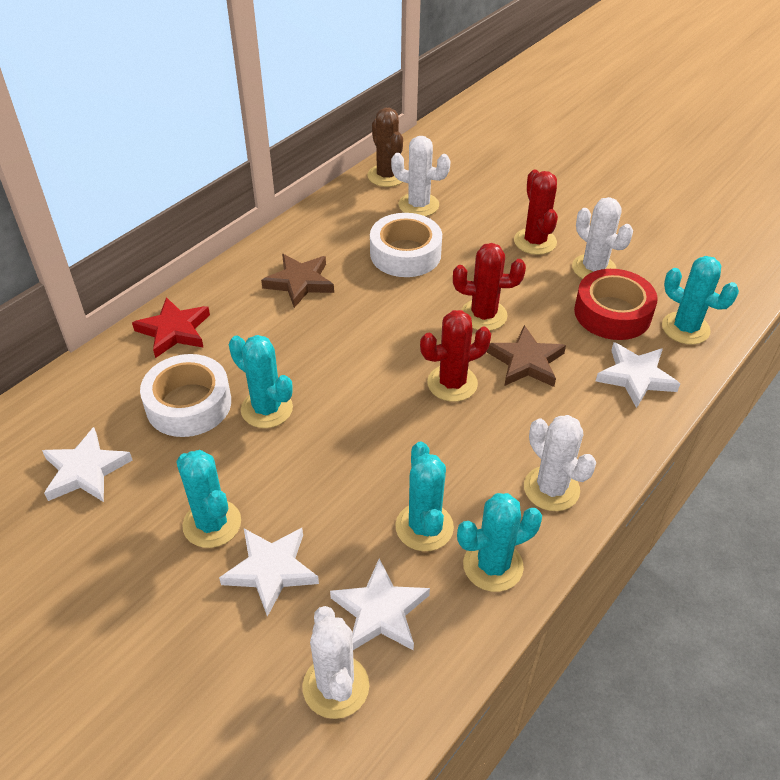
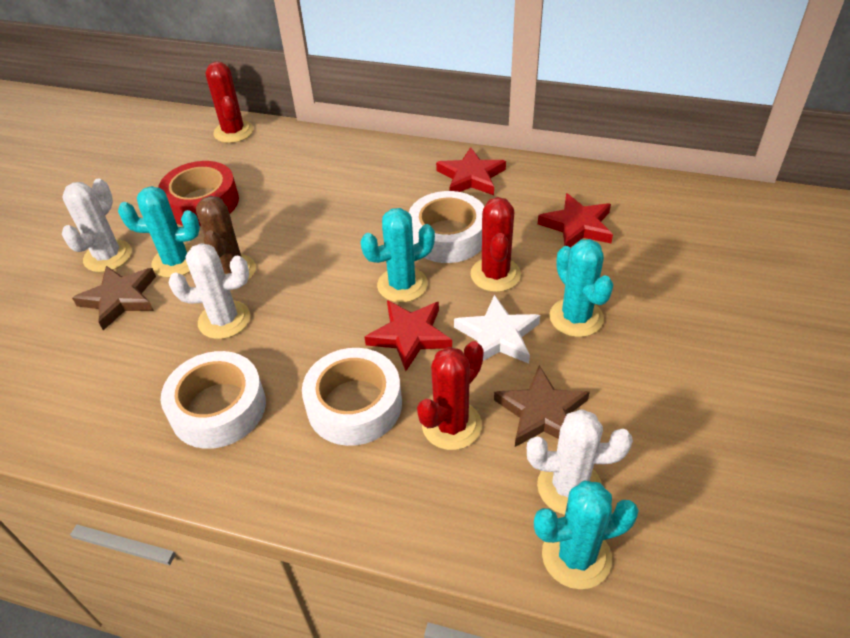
red star: 1 -> 3
turquoise cactus: 5 -> 4
white cactus: 4 -> 3
white star: 4 -> 1
white tape: 2 -> 3

